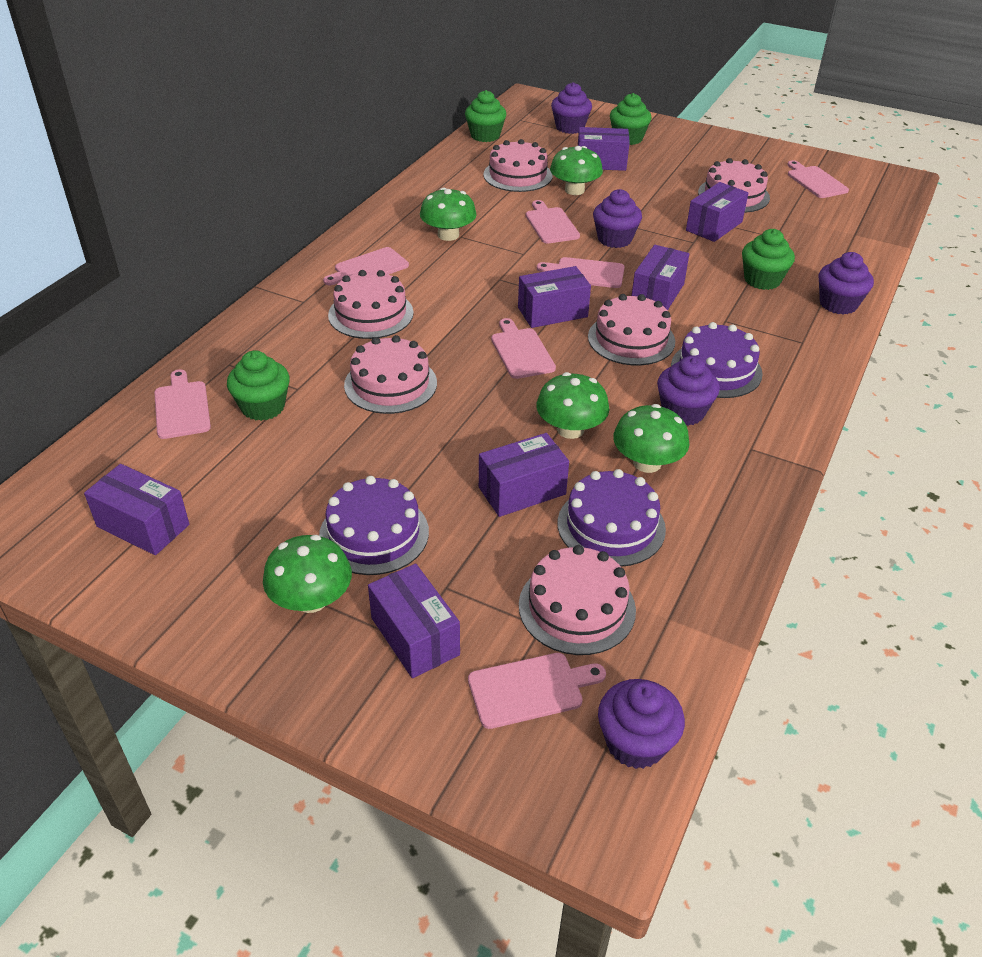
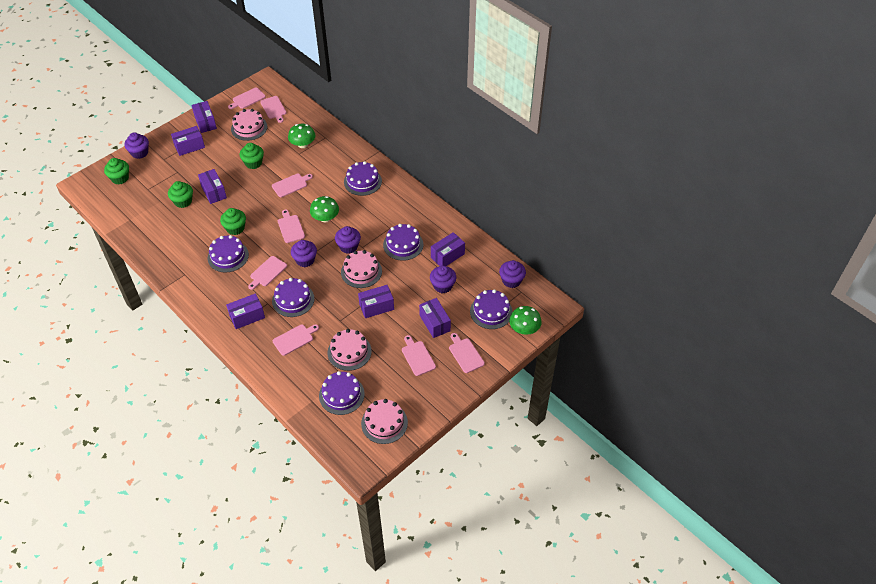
green mushroom: 5 -> 3
pink cake: 6 -> 4
pink cutting board: 7 -> 8
purple cake: 3 -> 6

